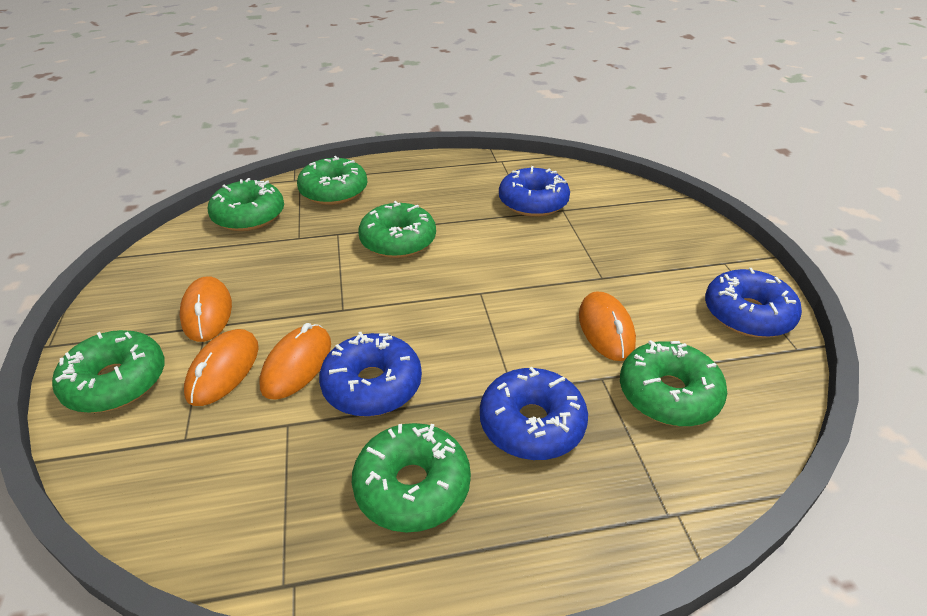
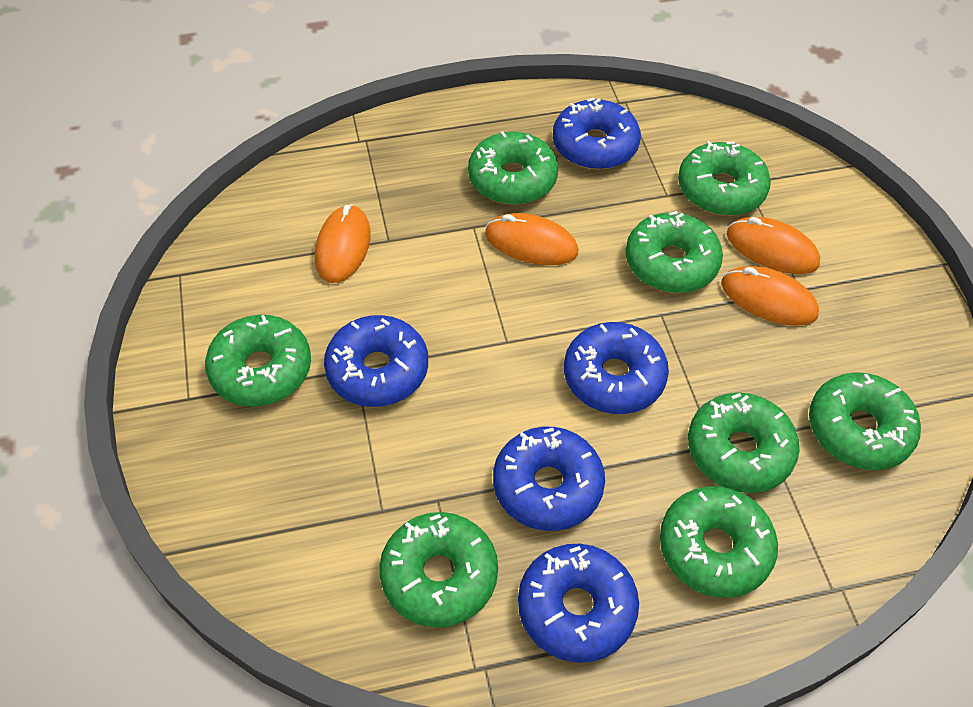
blue donut: 4 -> 5
green donut: 6 -> 8

